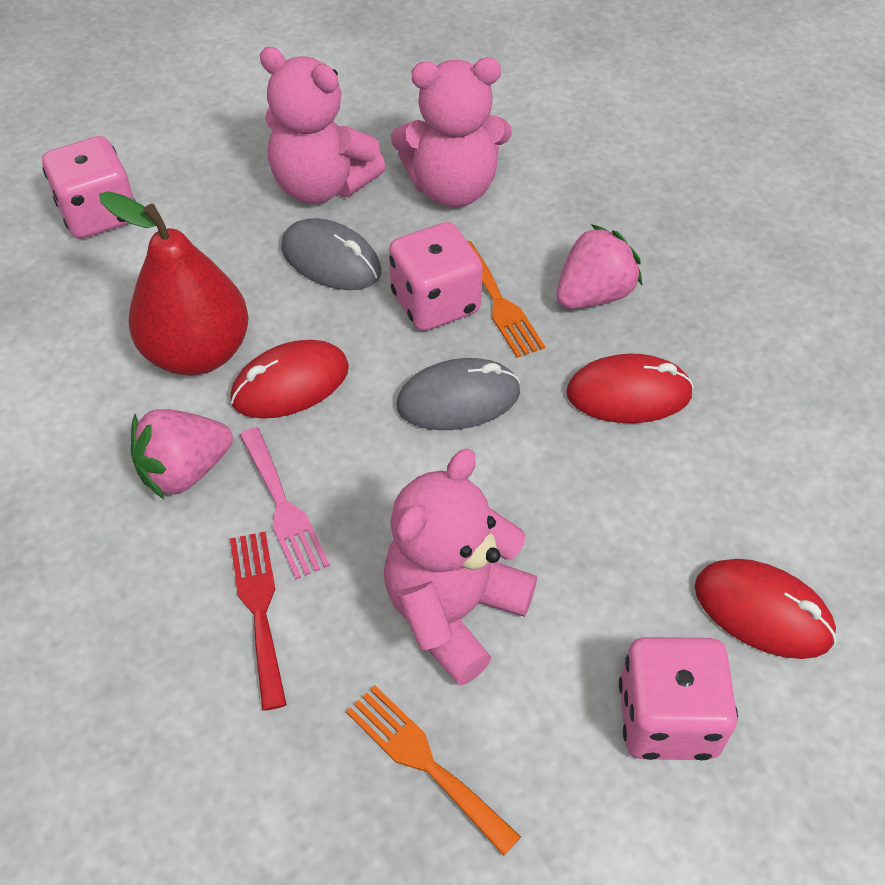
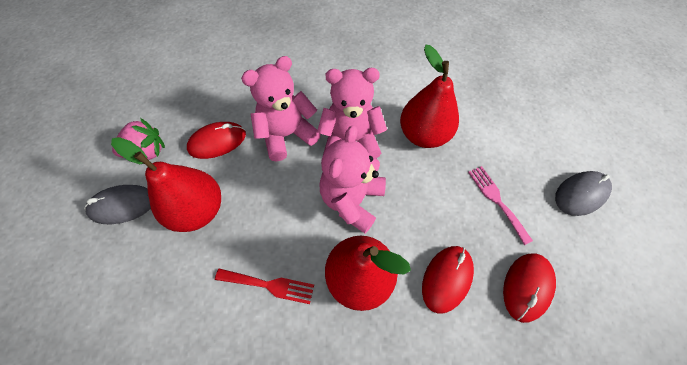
orange fork: 2 -> 0
pink dice: 3 -> 0
pink strawberry: 2 -> 1
red pear: 1 -> 3

